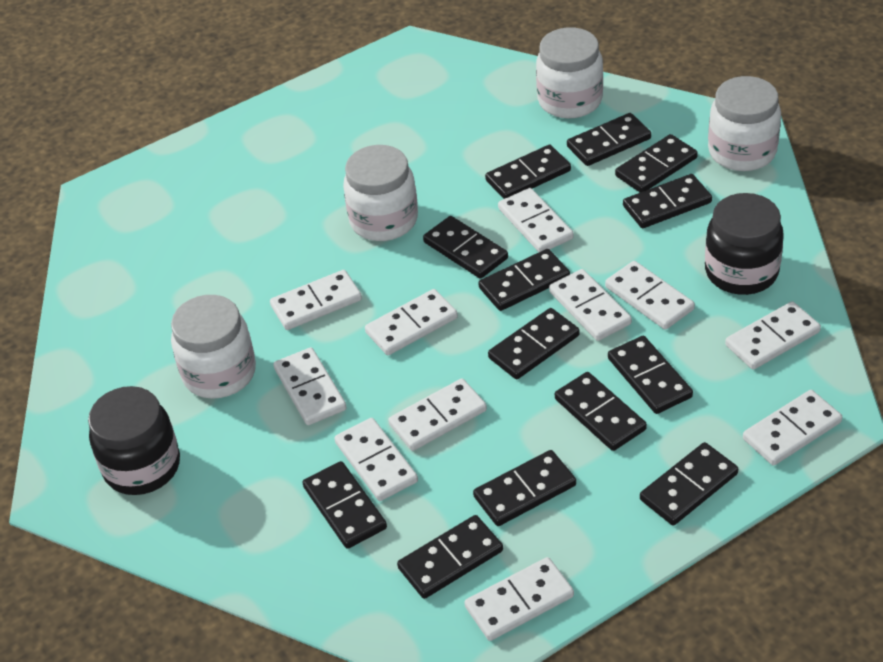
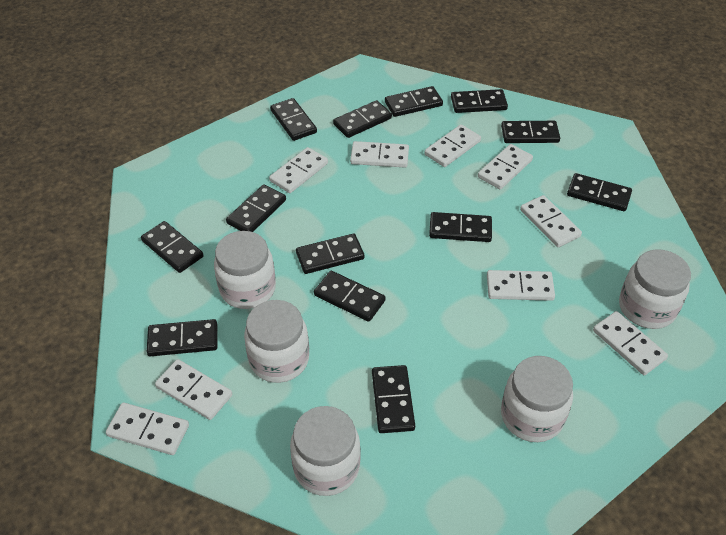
black jar: 2 -> 0
white domino: 11 -> 9
white jar: 4 -> 5

